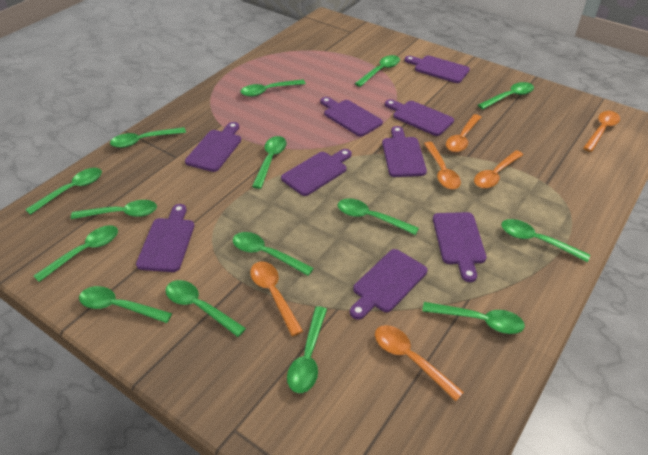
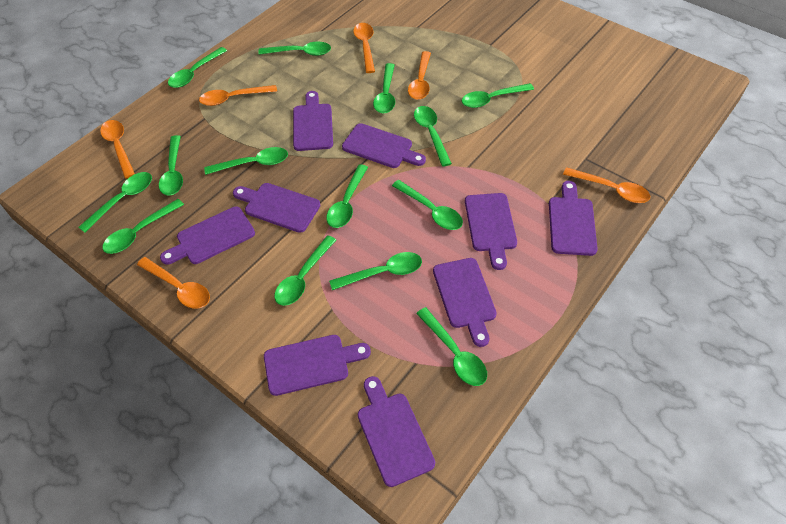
green spoon: 15 -> 14

